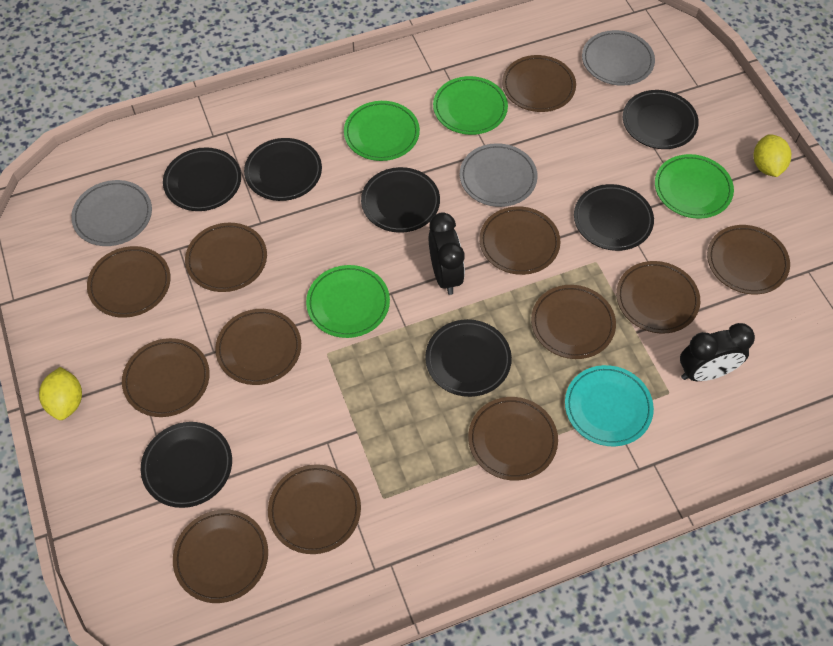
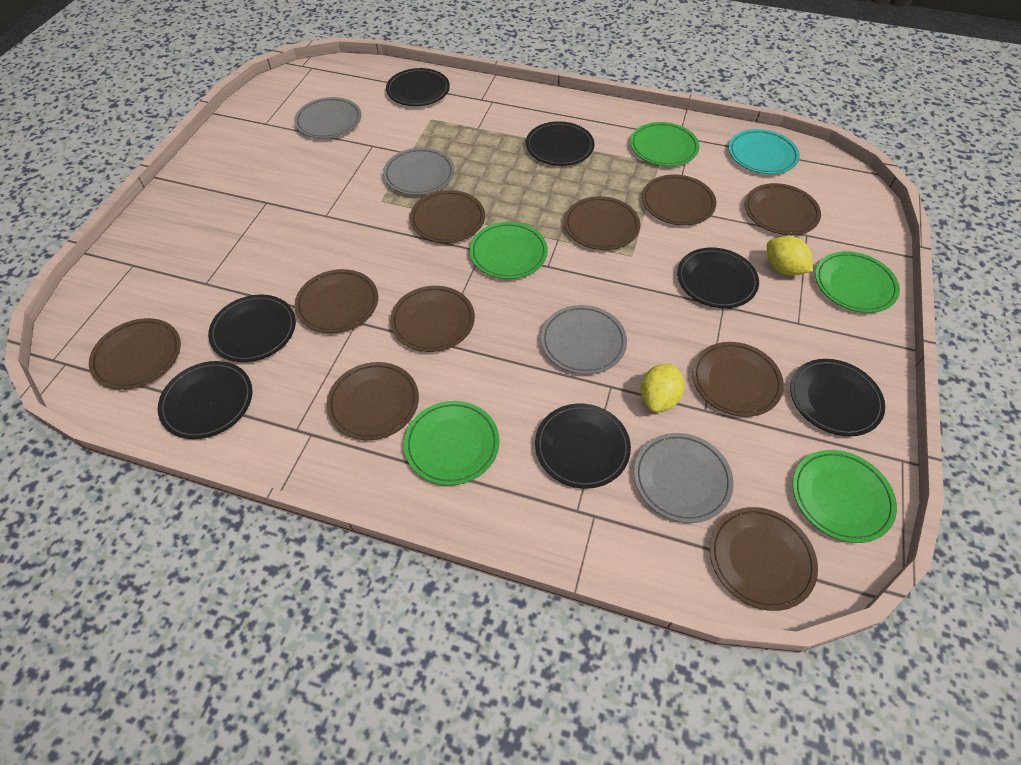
black clock: 2 -> 0
brown plate: 12 -> 10
green plate: 4 -> 5
grey plate: 3 -> 4

